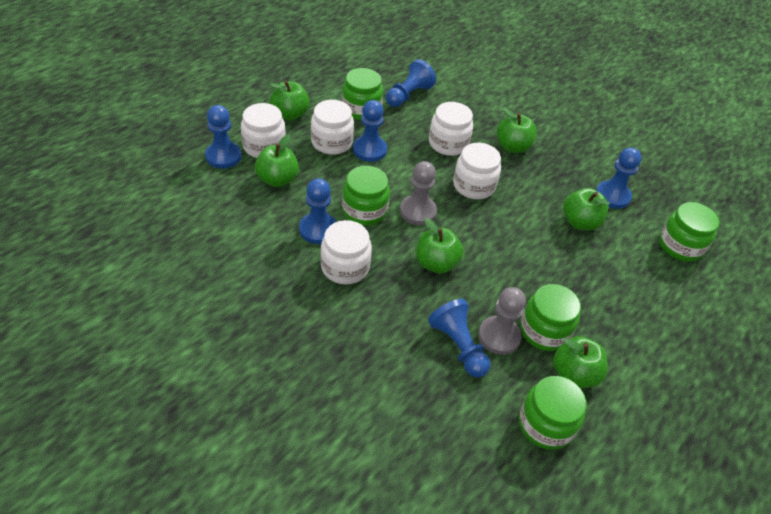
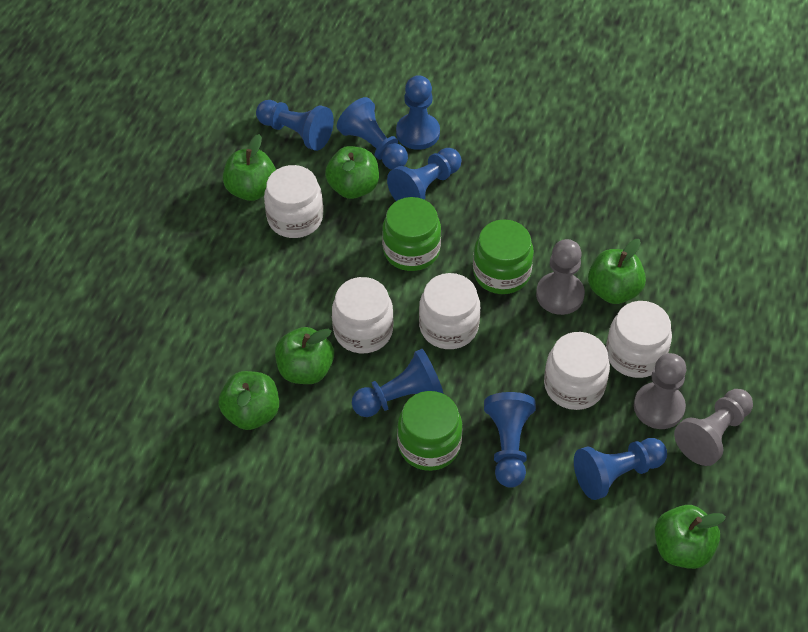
blue pawn: 6 -> 7
green jar: 5 -> 3
grey pawn: 2 -> 3

